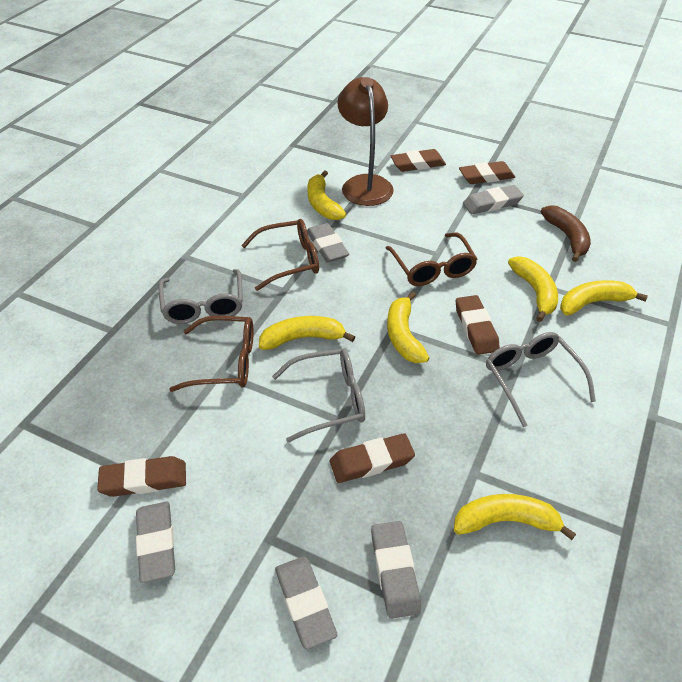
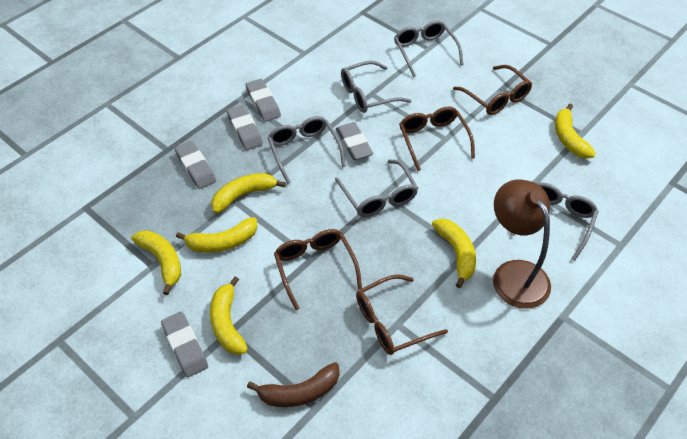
brown eraser: 5 -> 0
brown glasses: 3 -> 4
grey glasses: 3 -> 5

